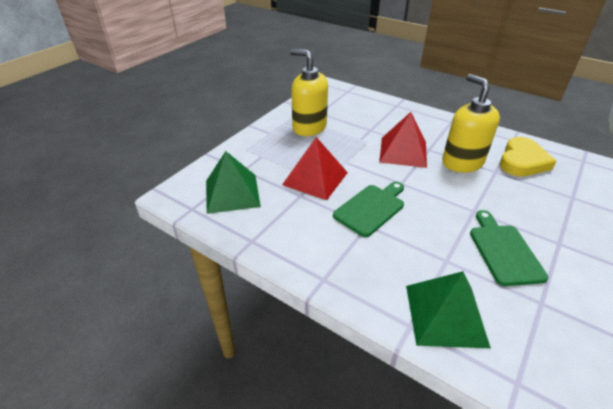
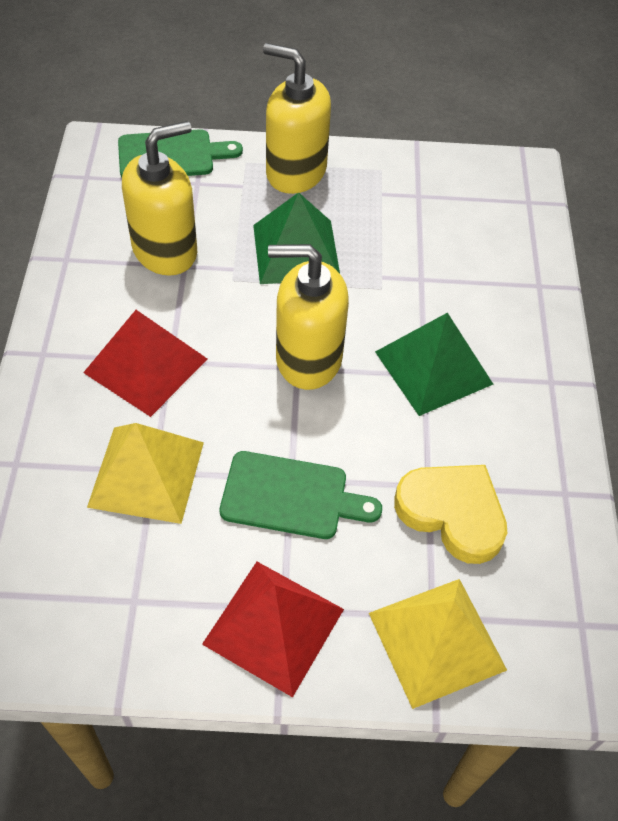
yellow pyramid: 0 -> 2
yellow soap dispenser: 2 -> 3

